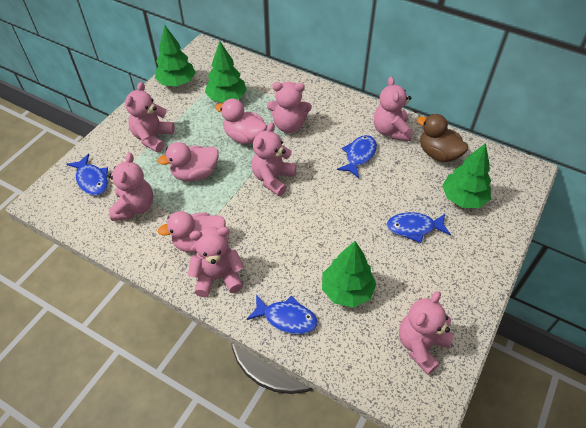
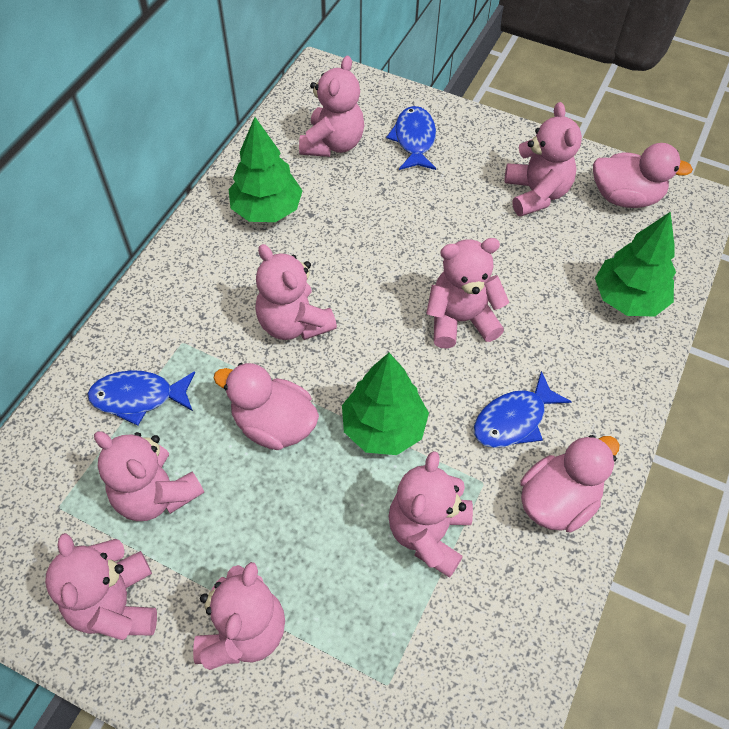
blue fish: 4 -> 3
brown duck: 1 -> 0
green tree: 4 -> 3
pink teddy bear: 7 -> 8

